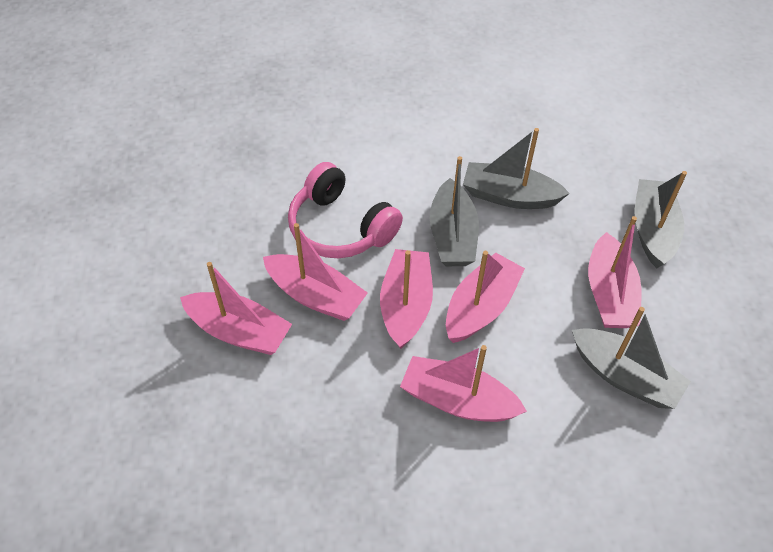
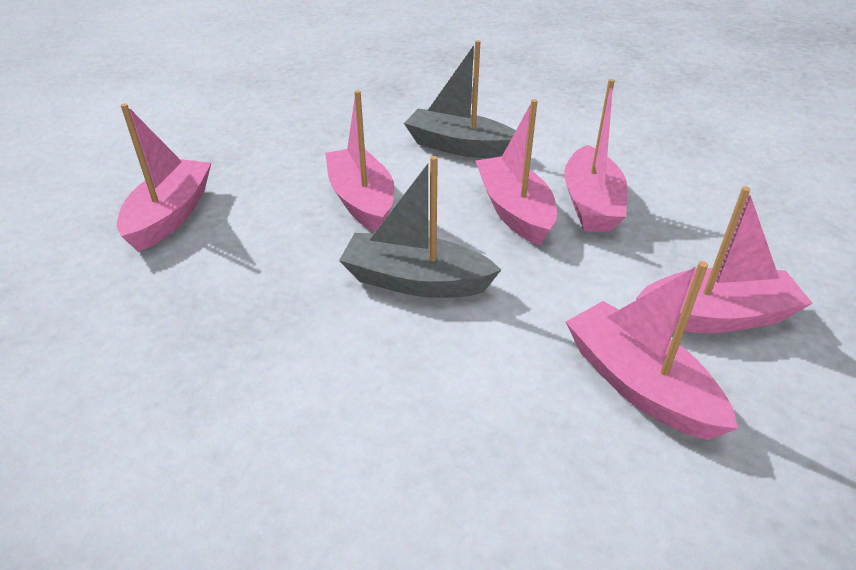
grey boat: 4 -> 2
pink headphones: 1 -> 0

